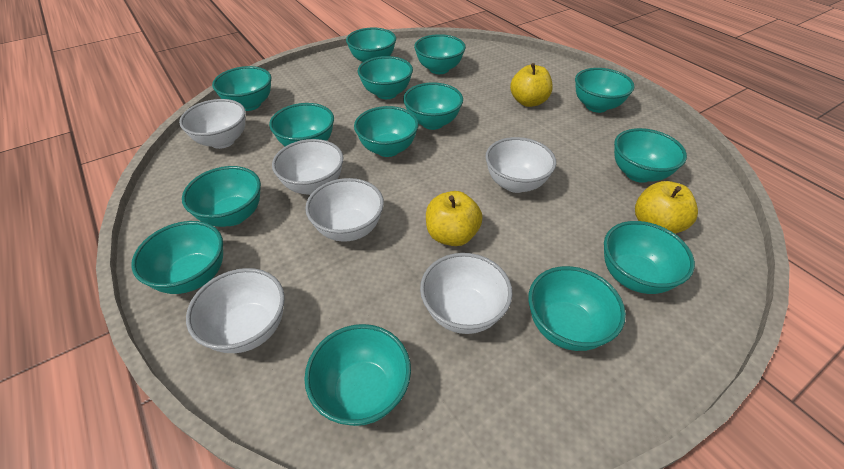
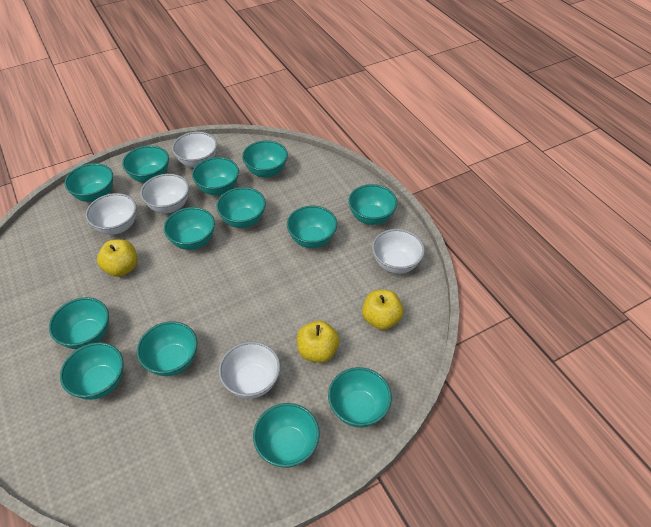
turquoise bowl: 14 -> 13
white bowl: 6 -> 5

